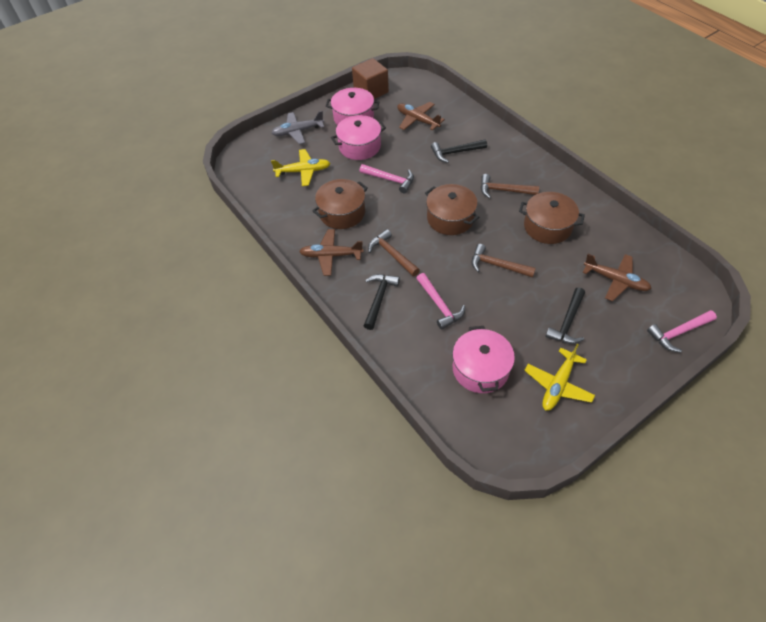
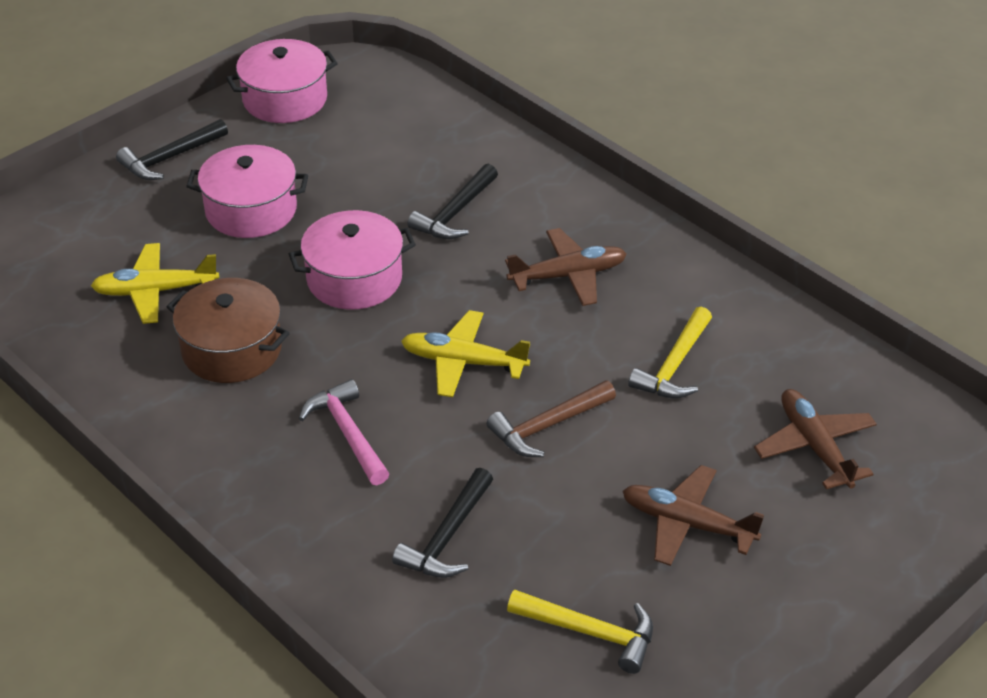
brown cube: 1 -> 0
brown hammer: 3 -> 1
brown pot: 3 -> 1
grey plane: 1 -> 0
pink hammer: 3 -> 1
yellow hammer: 0 -> 2

